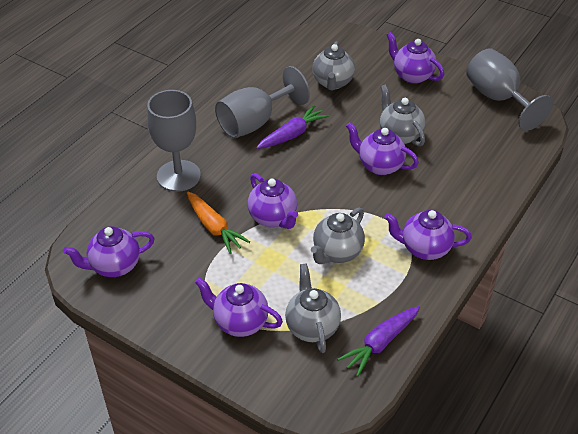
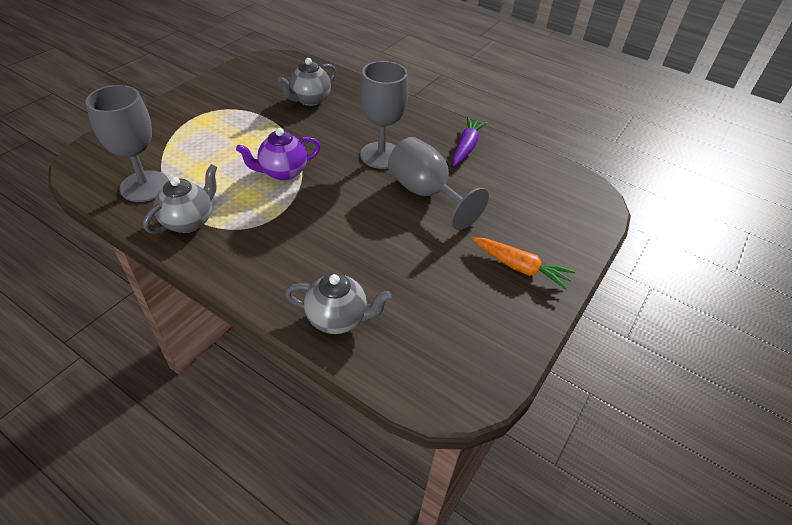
grey teapot: 4 -> 3
purple carrot: 2 -> 1
purple teapot: 6 -> 1

